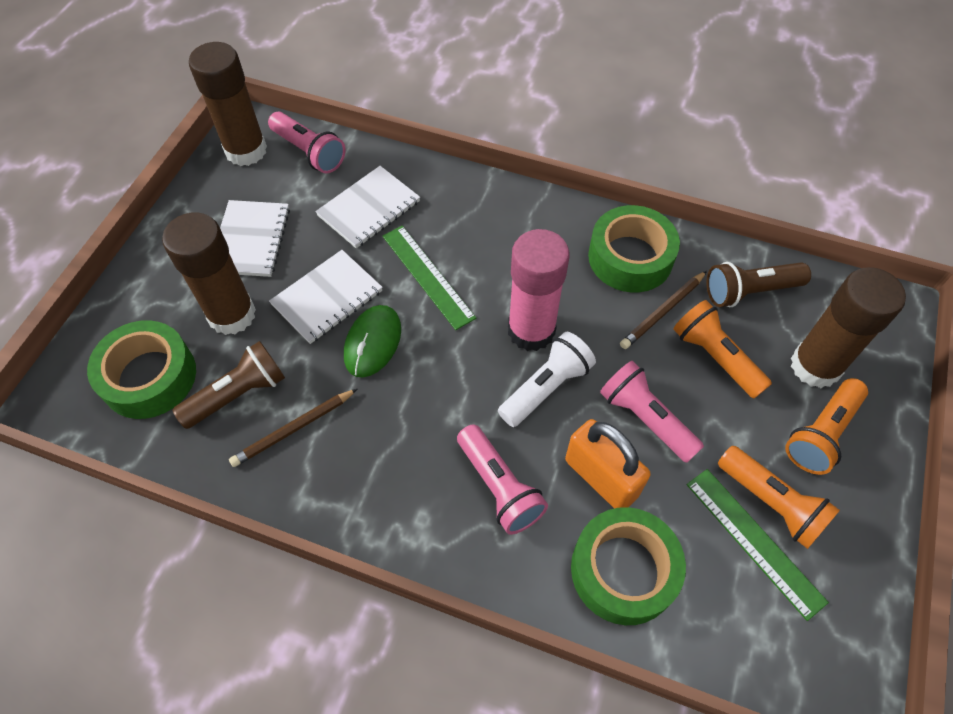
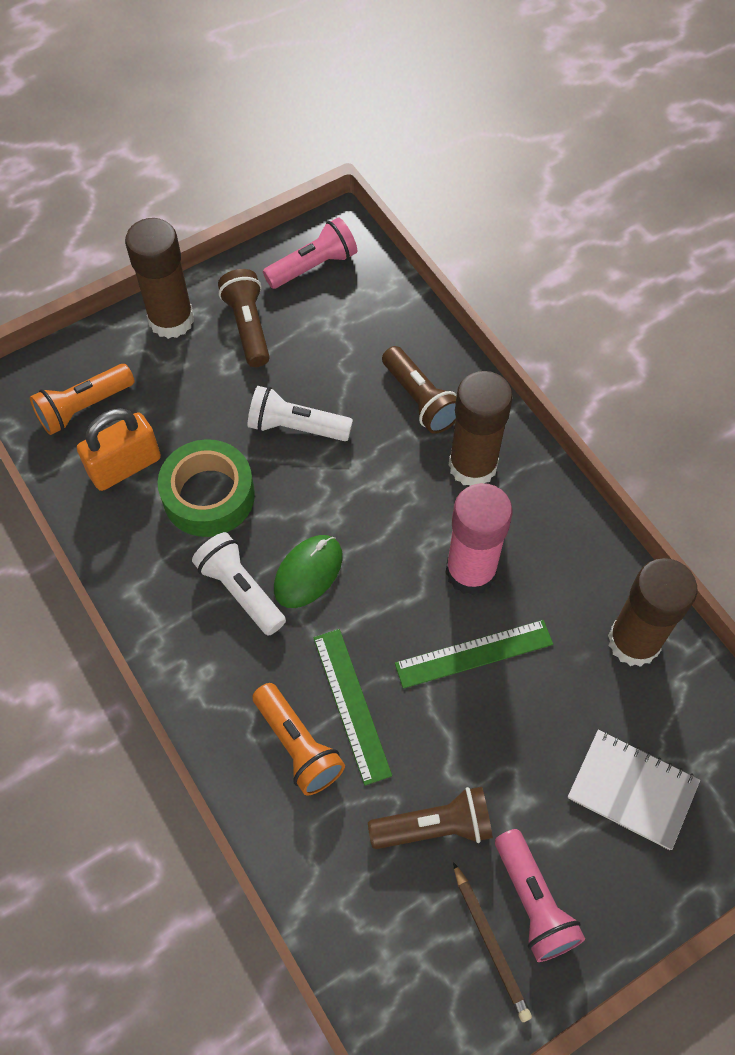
brown flashlight: 2 -> 3
brown pencil: 2 -> 1
green tape: 3 -> 1
orange flashlight: 3 -> 2
pink flashlight: 3 -> 2
white flashlight: 1 -> 2
white notebook: 3 -> 1

